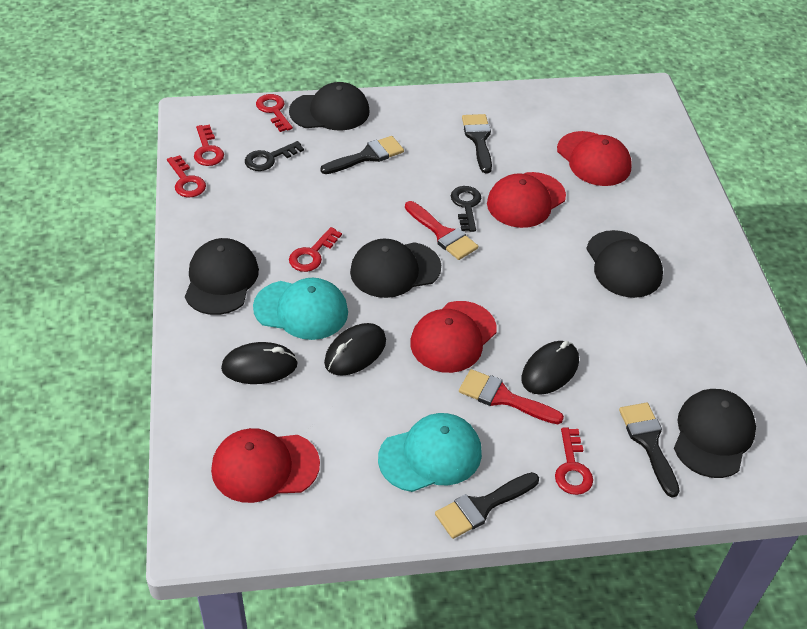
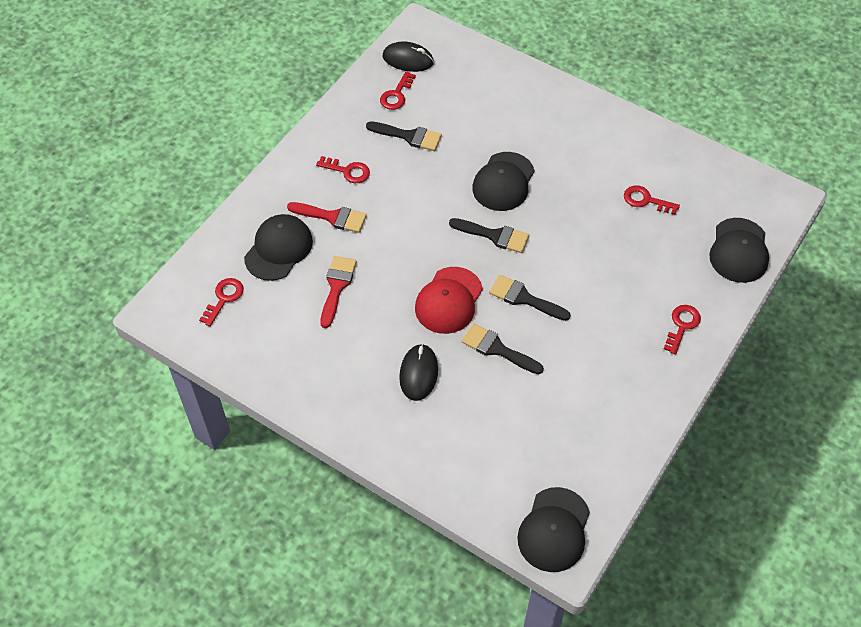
black cap: 5 -> 4
black key: 2 -> 0
black mouse: 3 -> 2
red cap: 4 -> 1
turquoise cap: 2 -> 0

